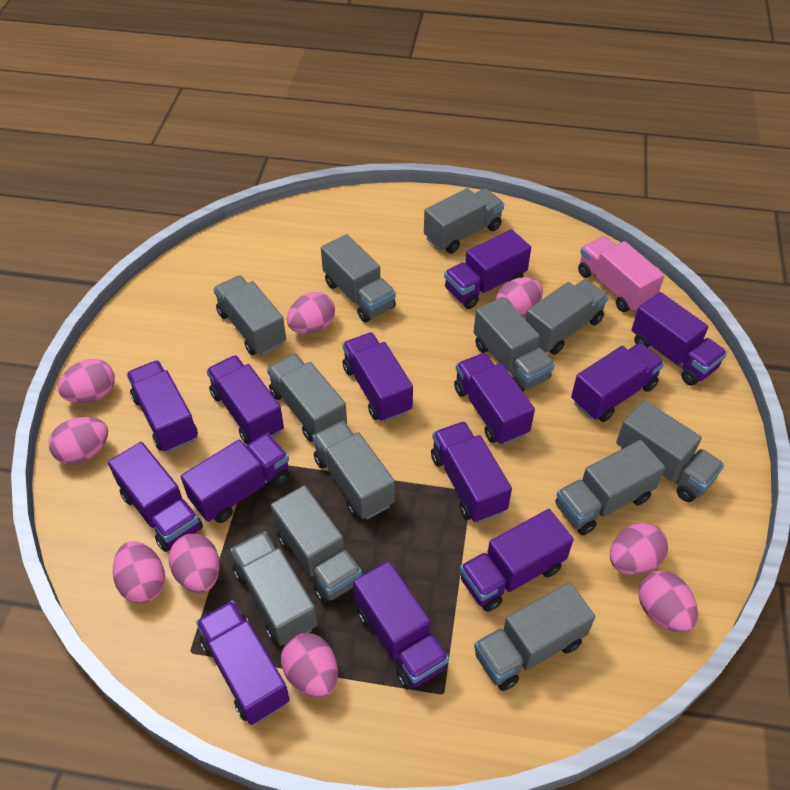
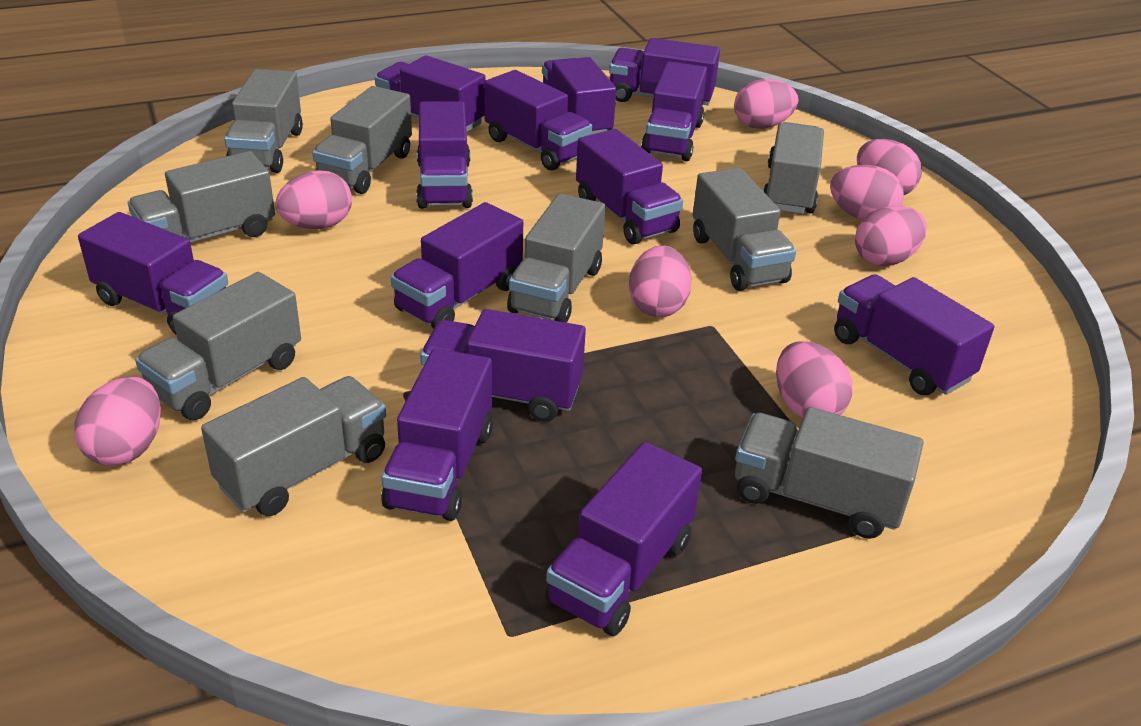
grey truck: 12 -> 9
pink egg: 9 -> 8
pink truck: 1 -> 0

